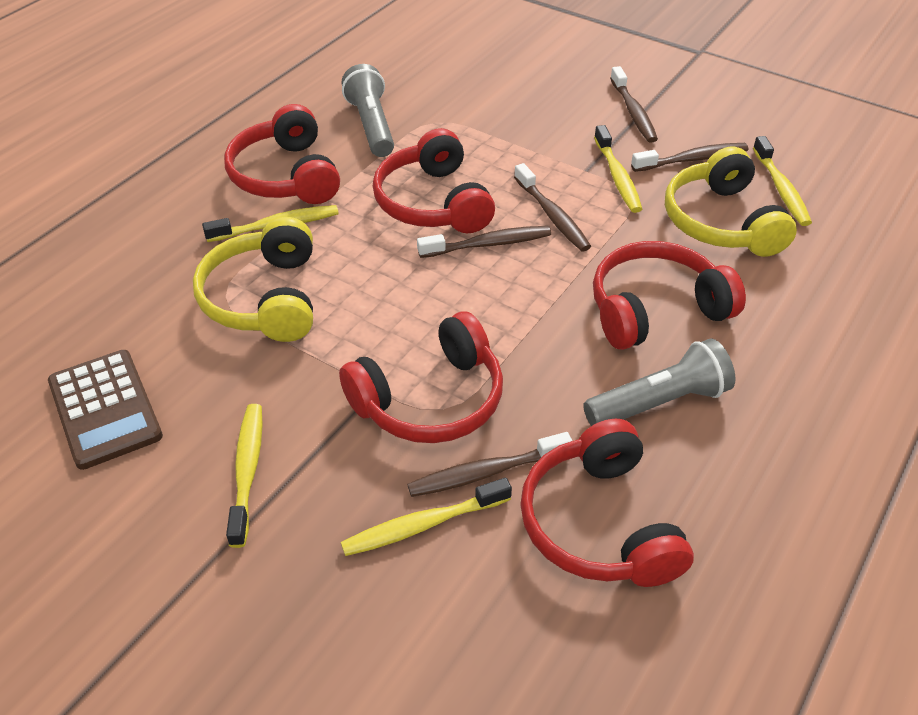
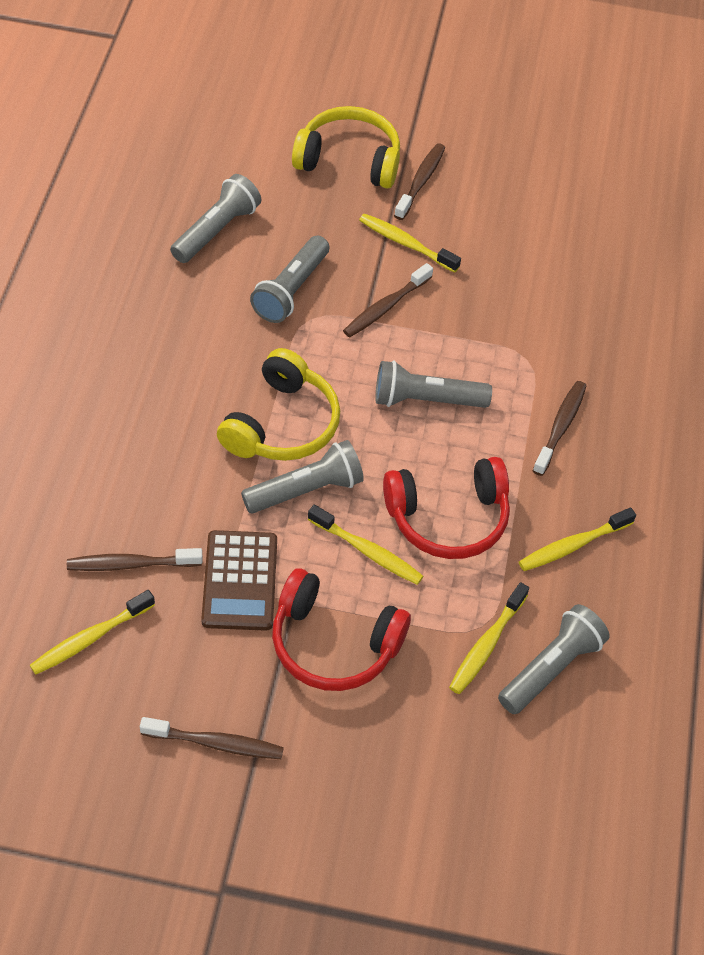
grey flashlight: 2 -> 5
red headphones: 5 -> 2

